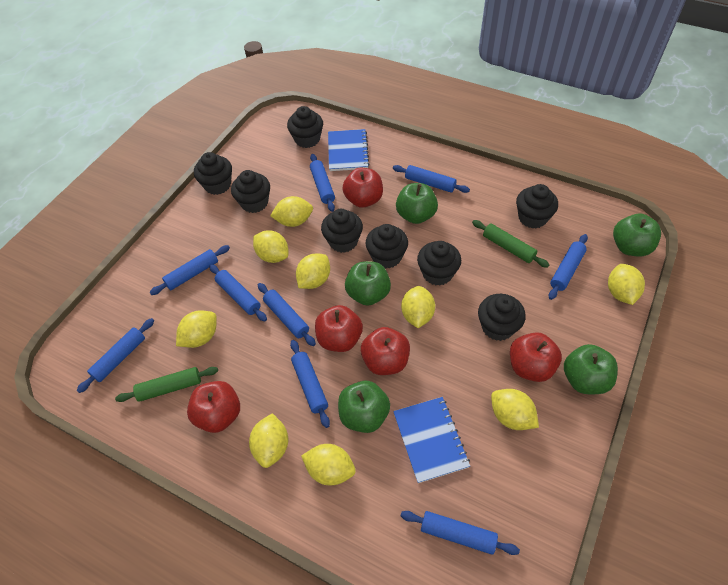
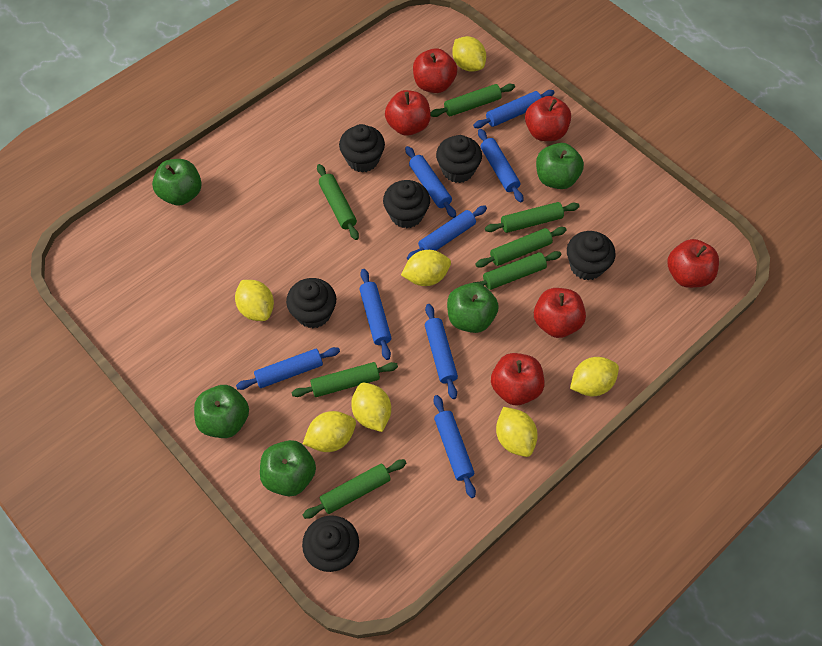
black cupcake: 8 -> 6
blue notebook: 2 -> 0
blue rolling pin: 9 -> 8
green rolling pin: 2 -> 7
red apple: 5 -> 6
yellow lemon: 9 -> 7

